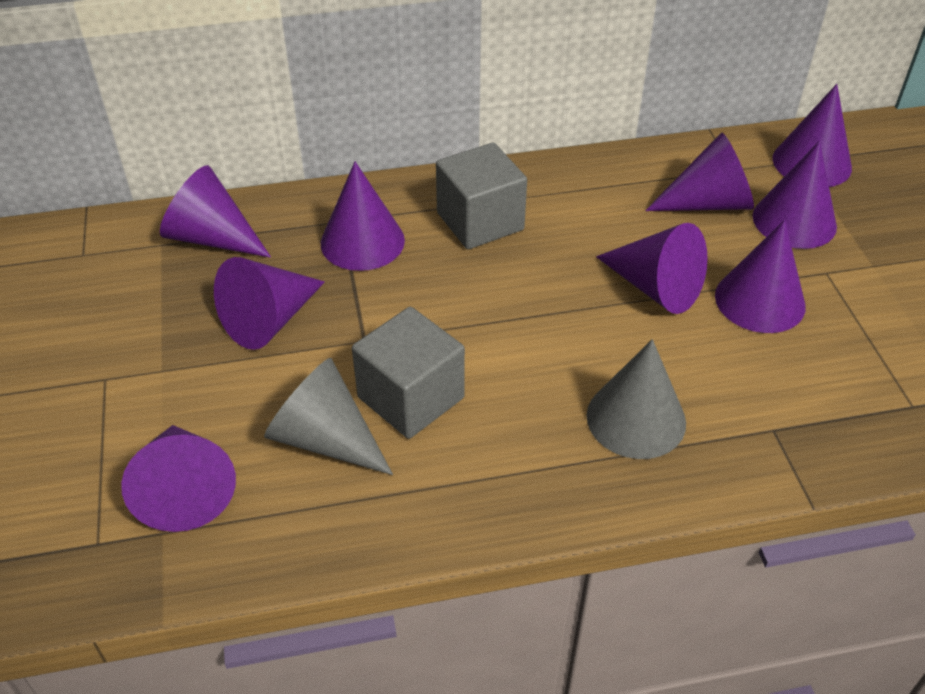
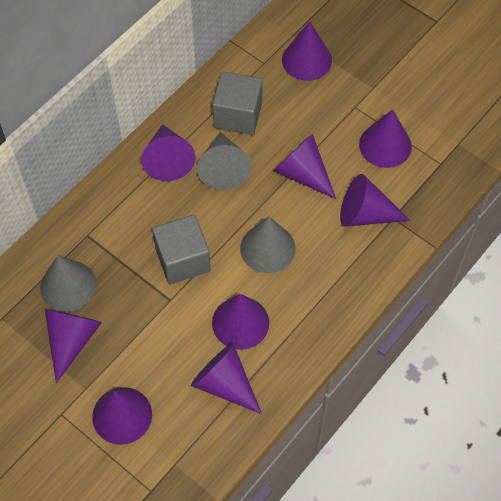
grey cone: 2 -> 3

